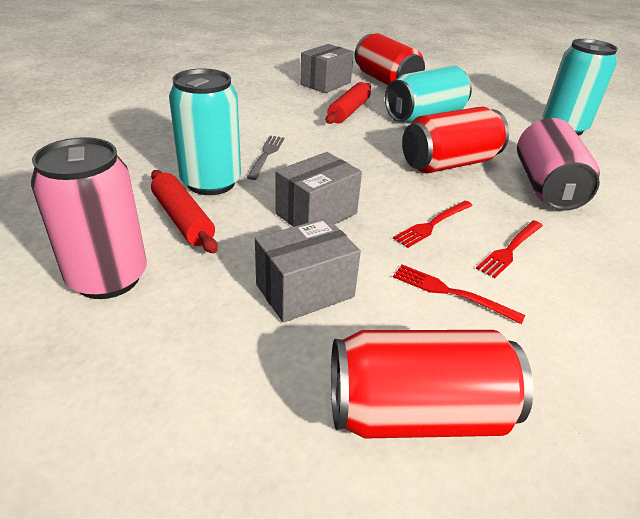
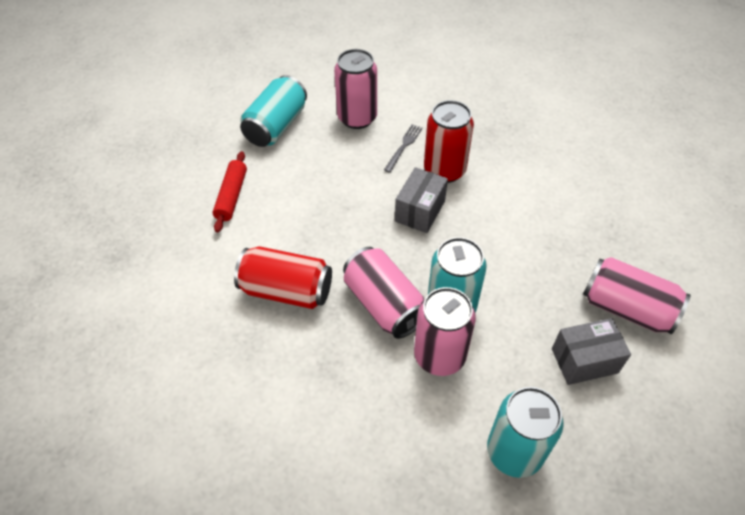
grey box: 3 -> 2
pink can: 2 -> 4
red can: 3 -> 2
red fork: 3 -> 0
red rolling pin: 2 -> 1

